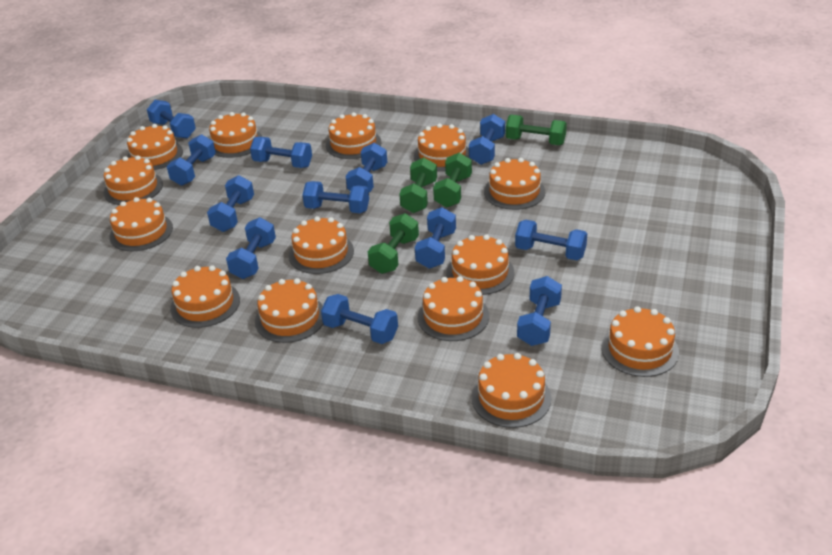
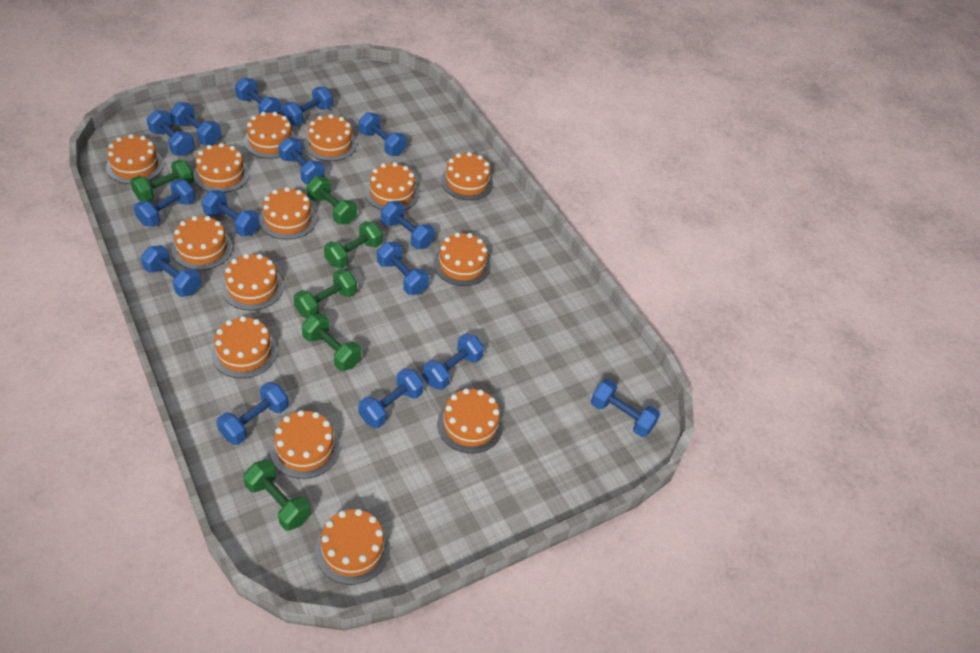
blue dumbbell: 12 -> 15
green dumbbell: 4 -> 6

